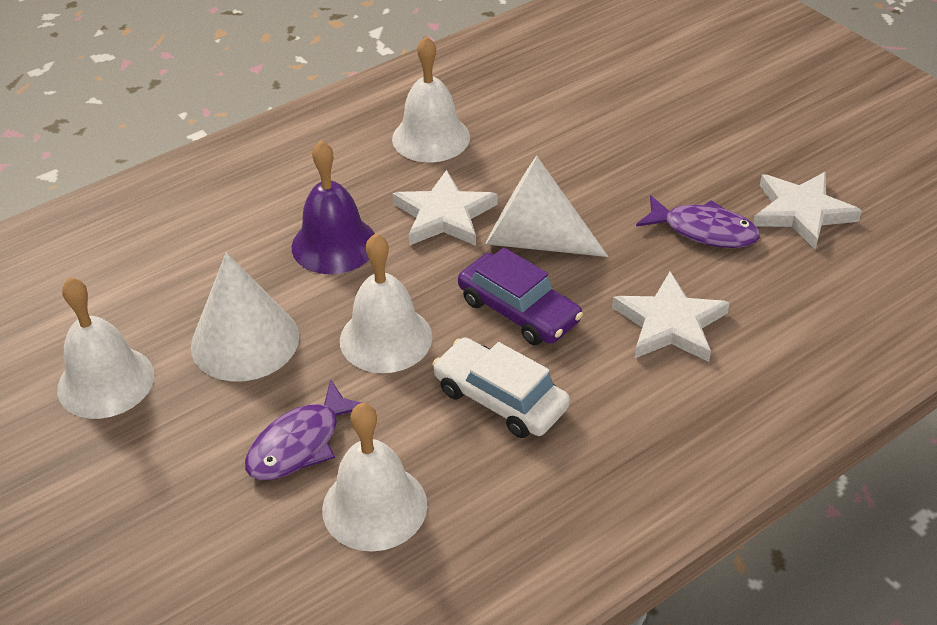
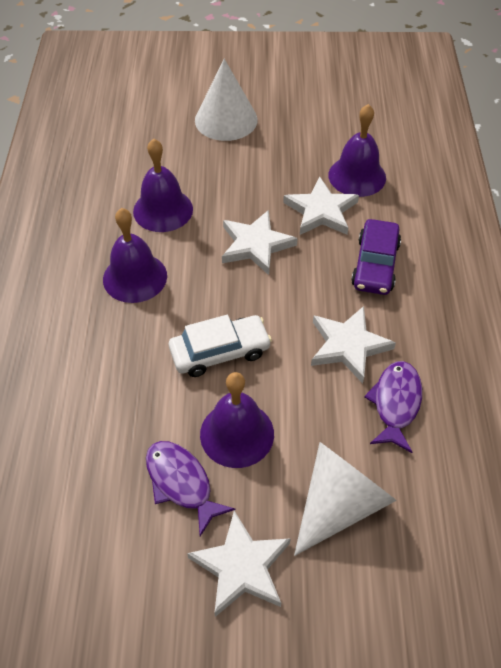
purple bell: 1 -> 4
white bell: 4 -> 0
white star: 3 -> 4

